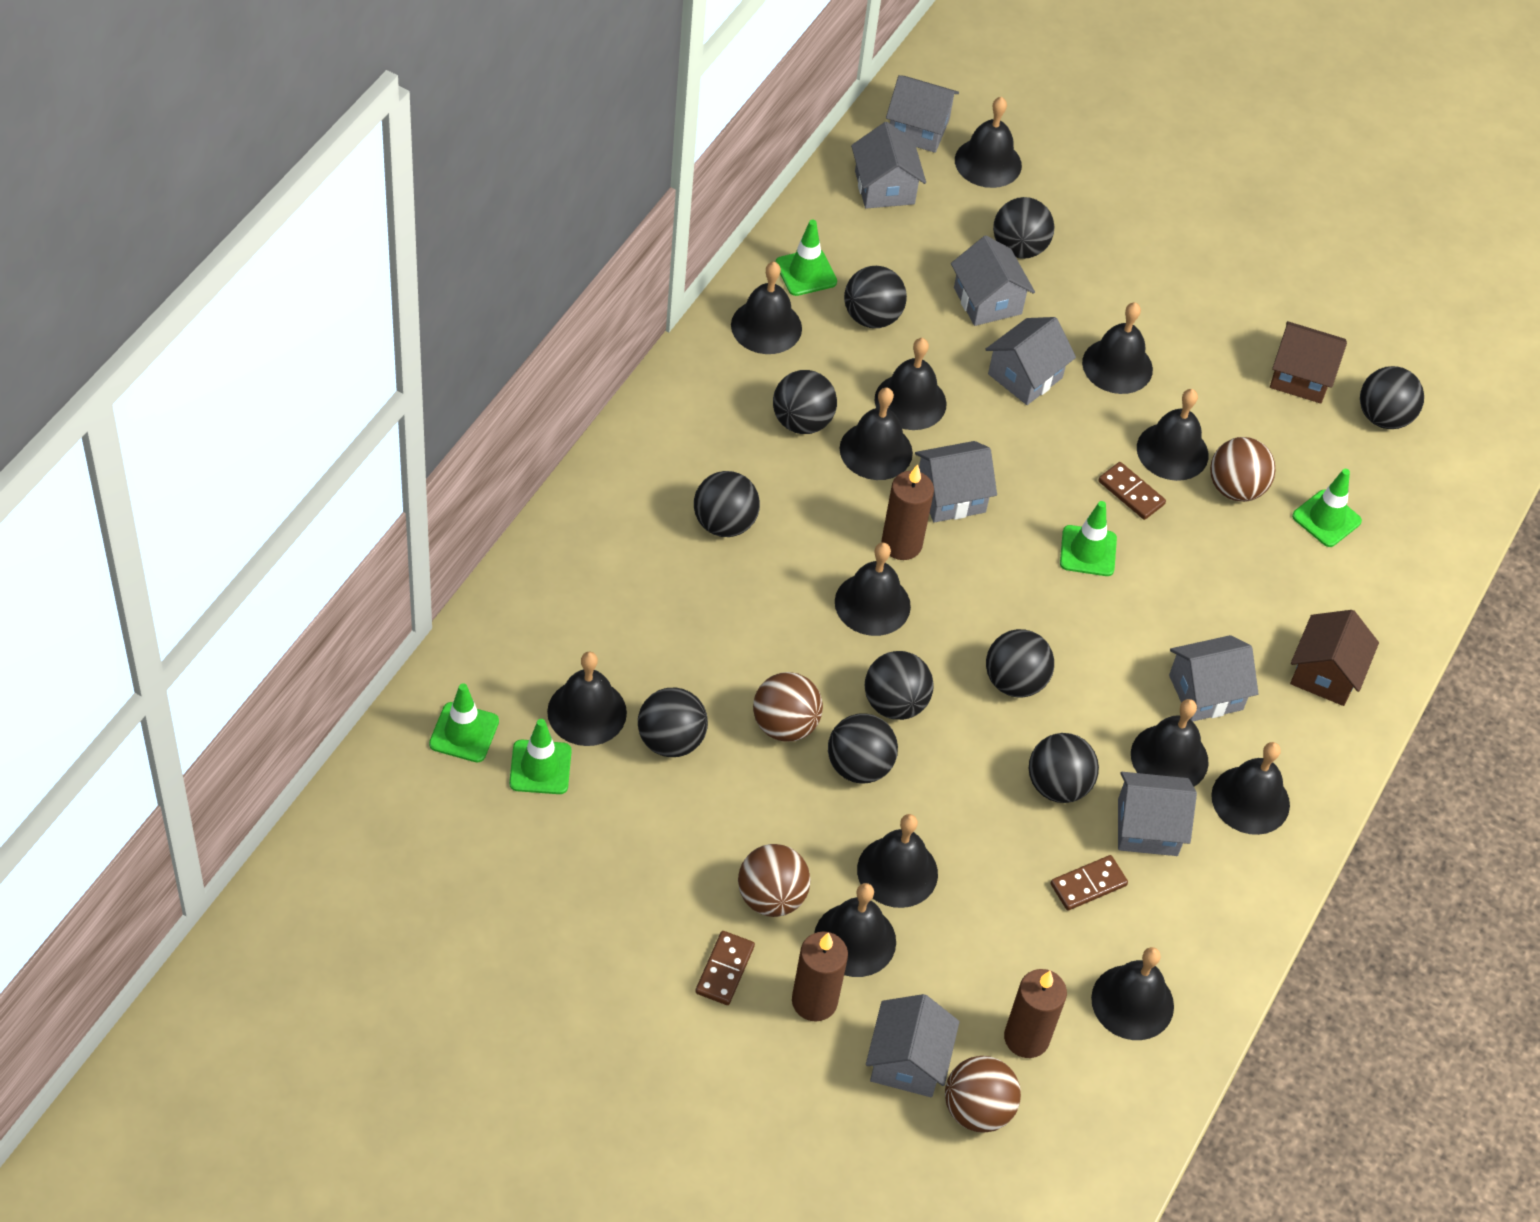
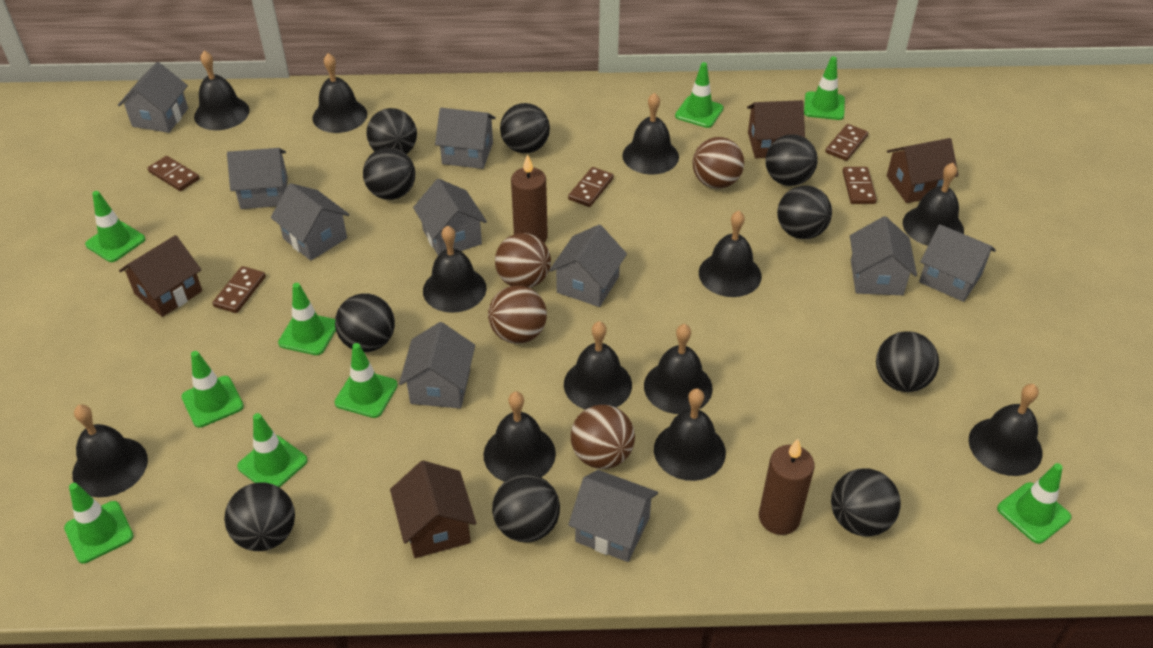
black bell: 13 -> 12
brown candle: 3 -> 2
brown domino: 3 -> 5
brown house: 2 -> 4
green traffic cone: 5 -> 9
grey house: 8 -> 10

